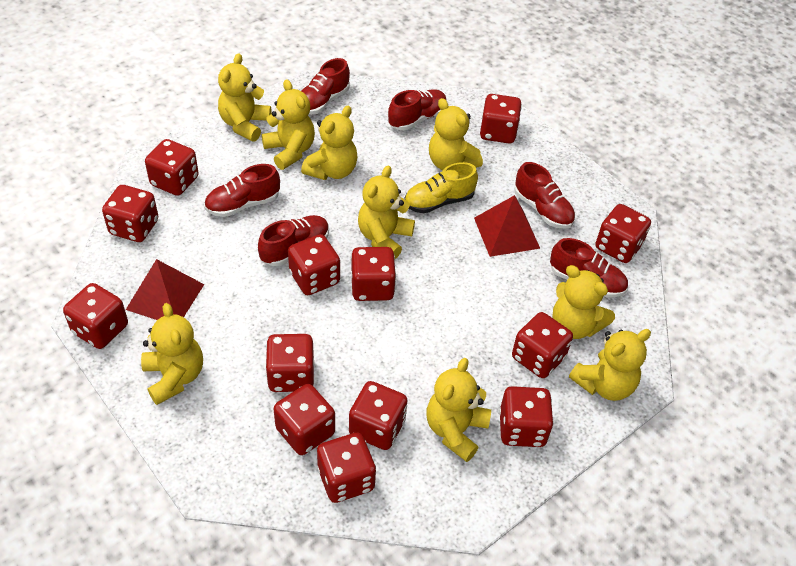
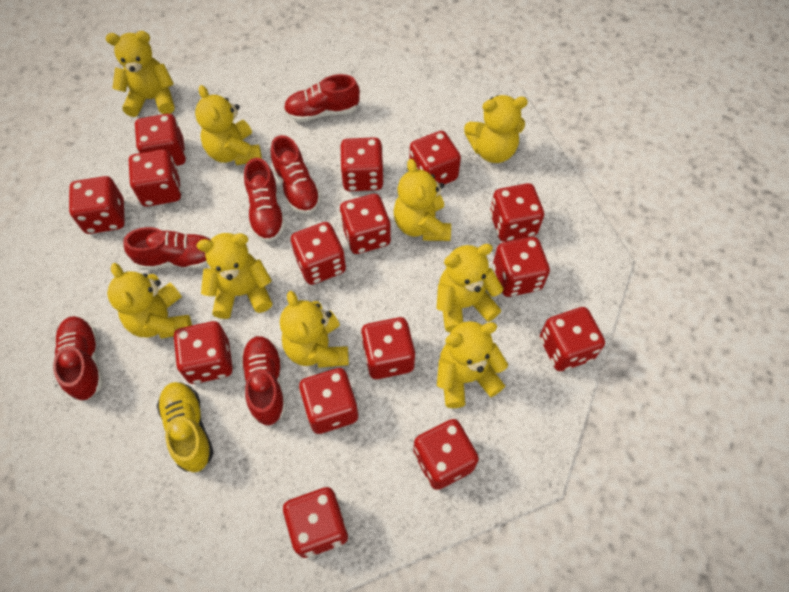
red dice: 13 -> 15
red pyramid: 2 -> 0

